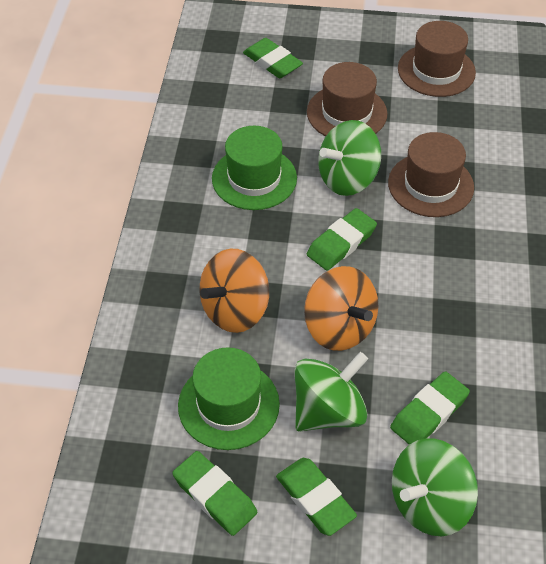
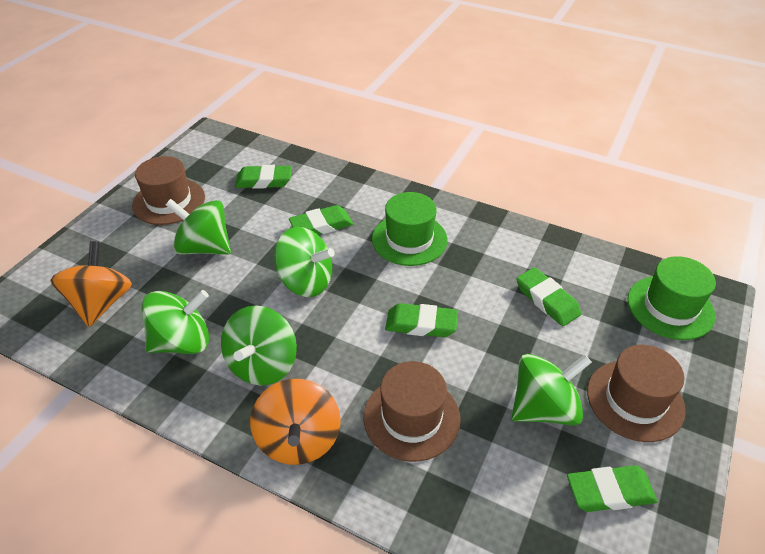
green spinning top: 3 -> 5

